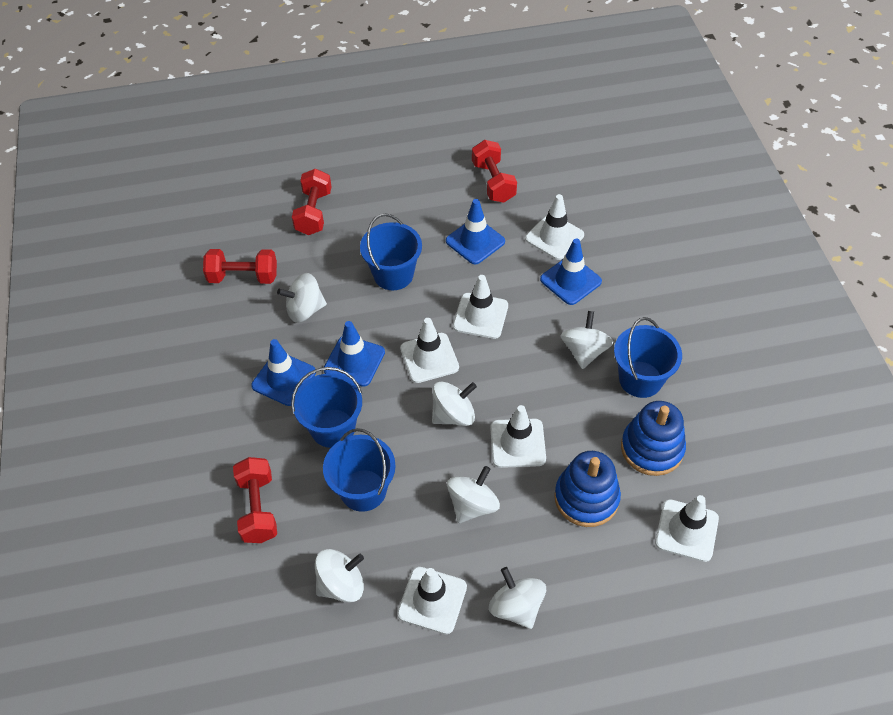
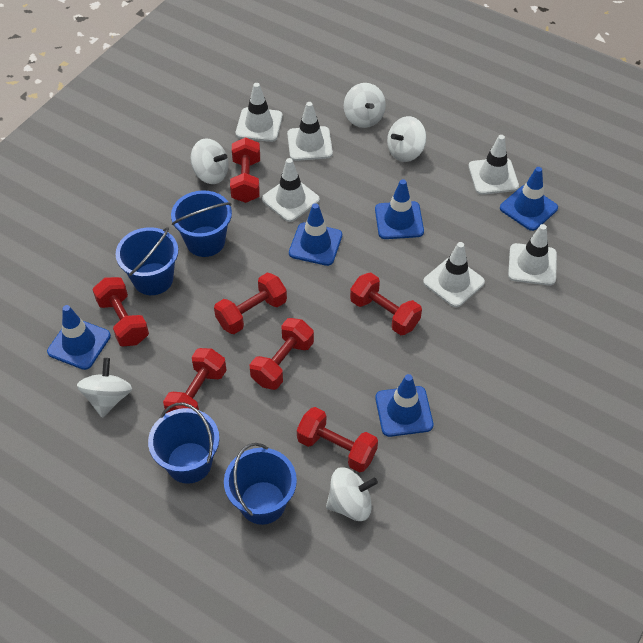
blue stacking toy: 2 -> 0
blue traffic cone: 4 -> 5
red dumbbell: 4 -> 7
white spinning top: 6 -> 5

